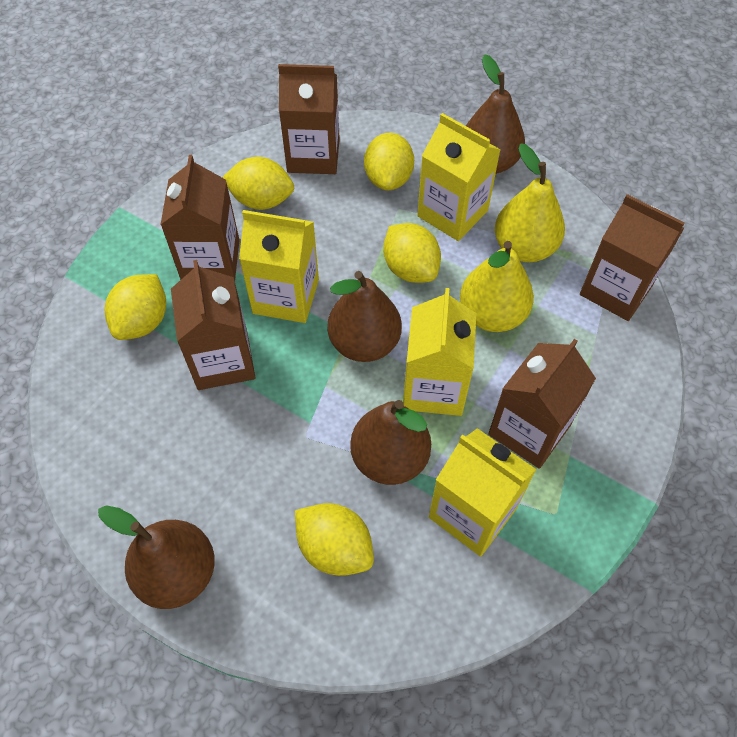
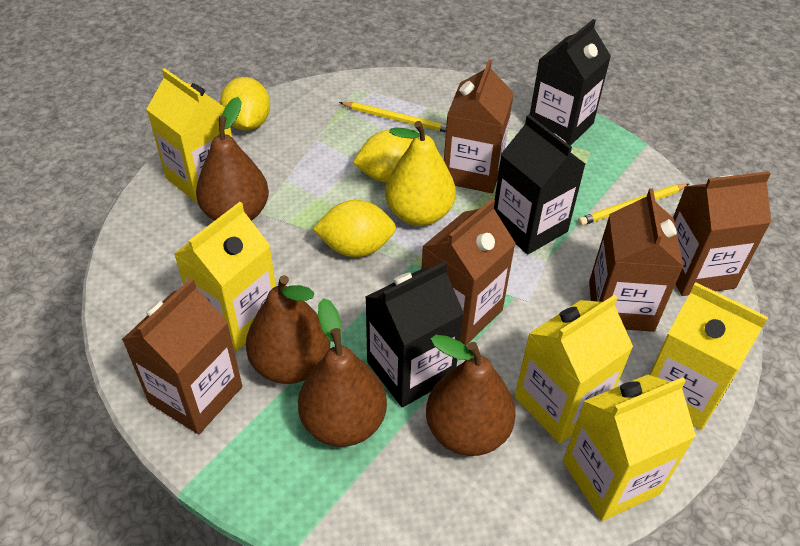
black carton: 0 -> 3
yellow carton: 4 -> 5
yellow lemon: 5 -> 3
yellow pear: 2 -> 1
yellow pencil: 0 -> 2

